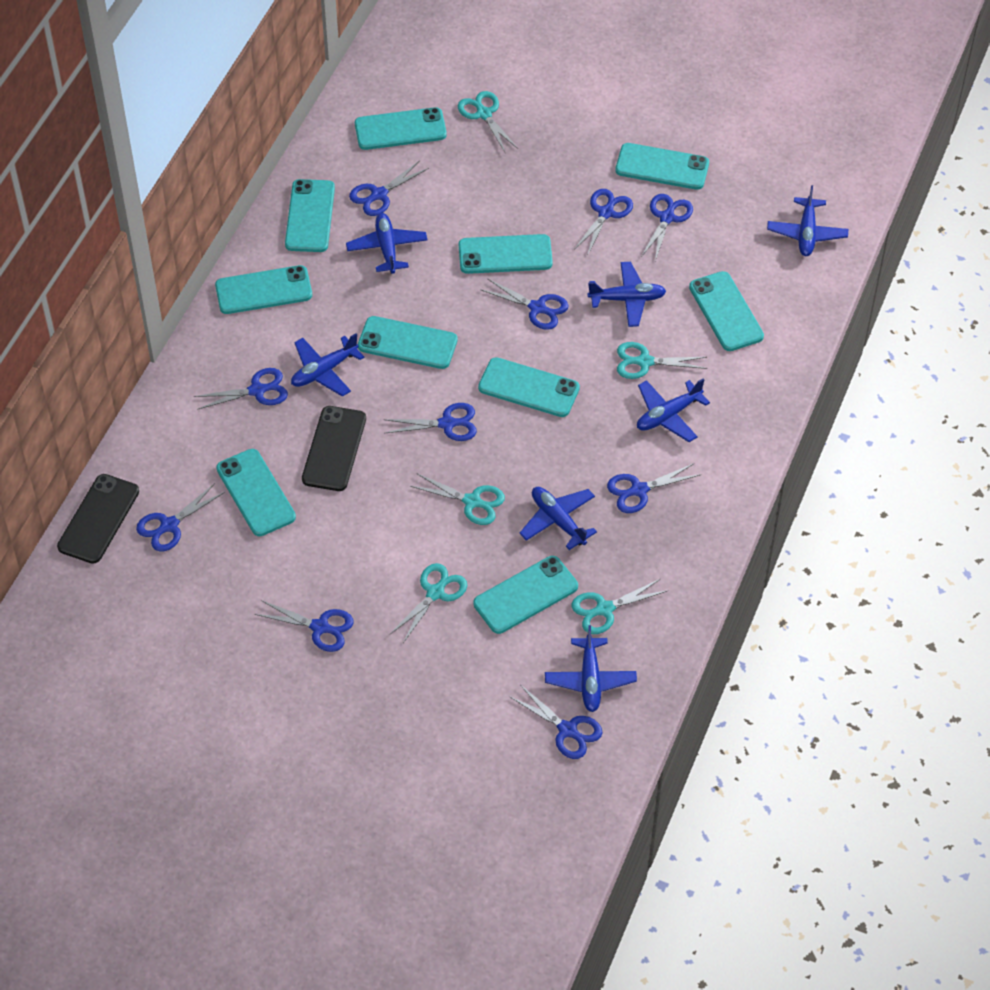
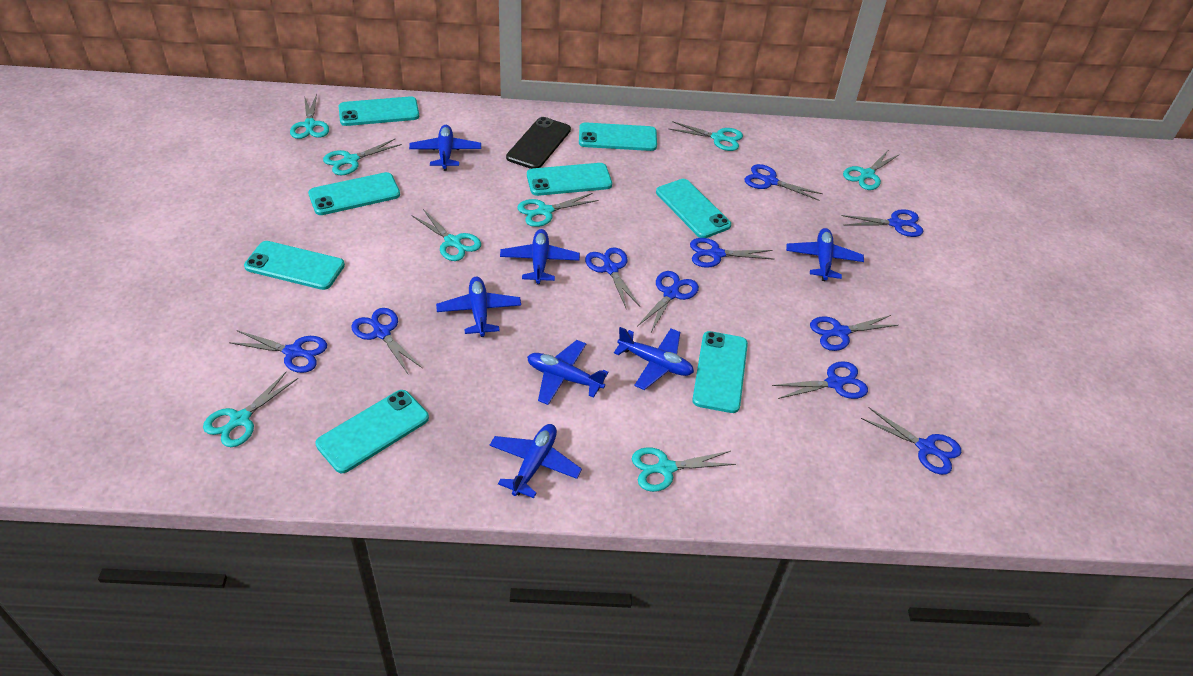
black phone: 2 -> 1
turquoise phone: 10 -> 8
turquoise scissors: 5 -> 8

